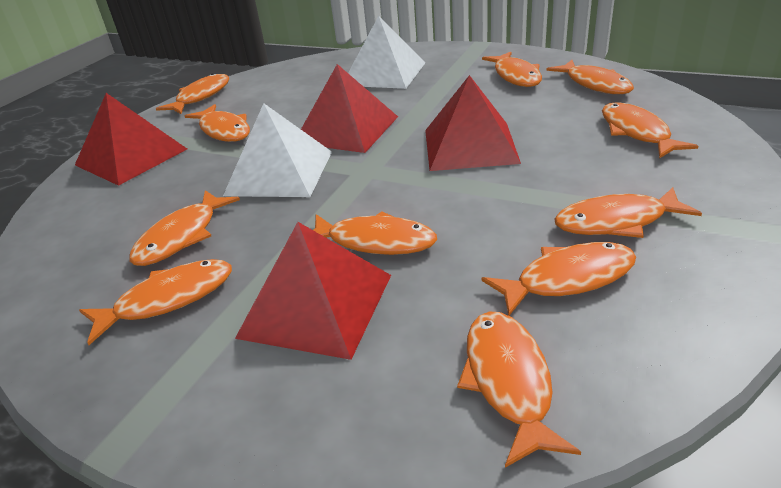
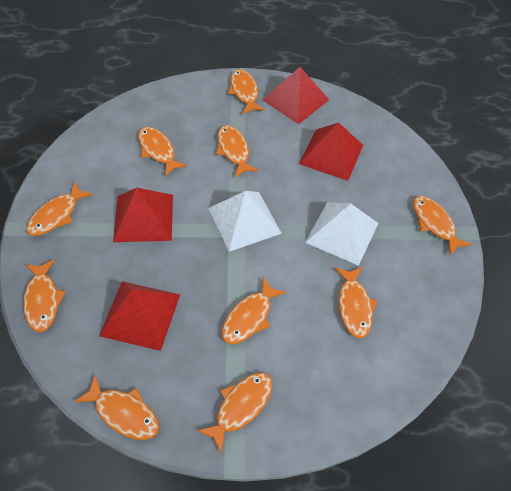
orange fish: 11 -> 10

